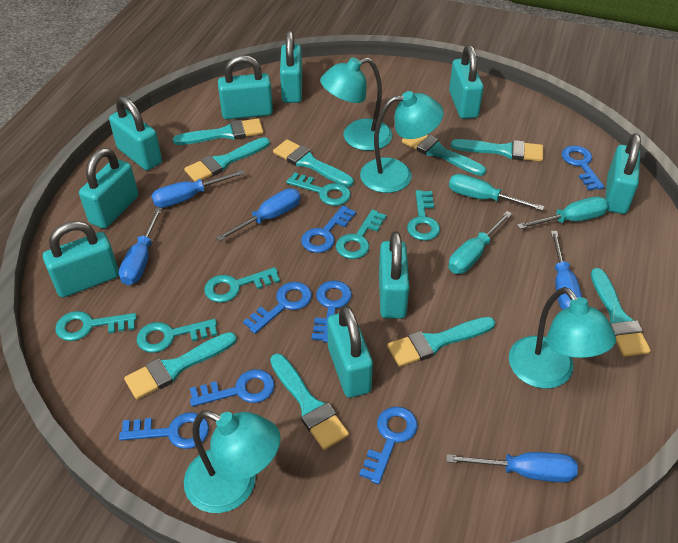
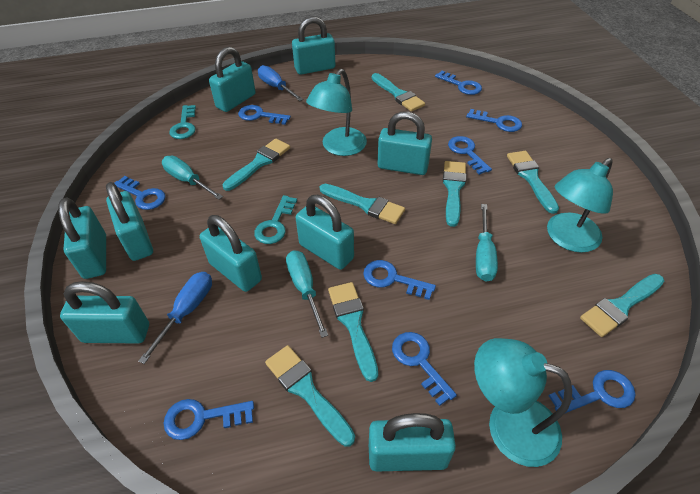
blue key: 7 -> 9
blue screwdriver: 5 -> 2
turquoise brush: 9 -> 8
turquoise key: 6 -> 2
turquoise lamp: 4 -> 3

